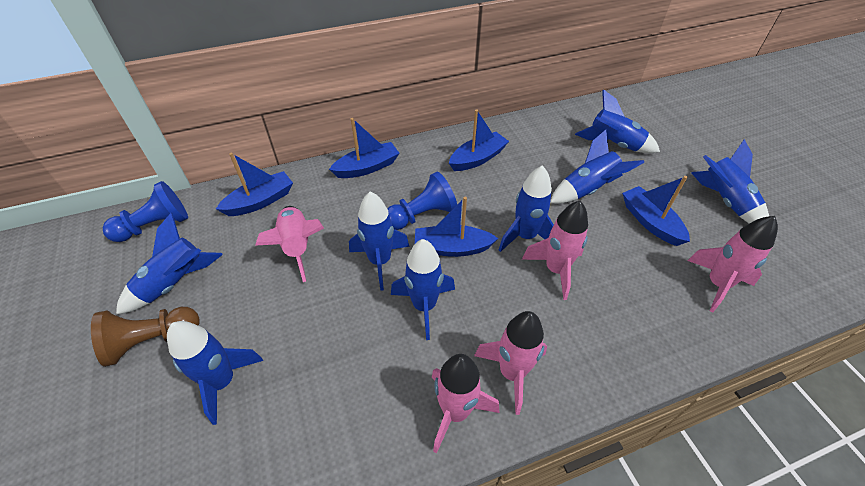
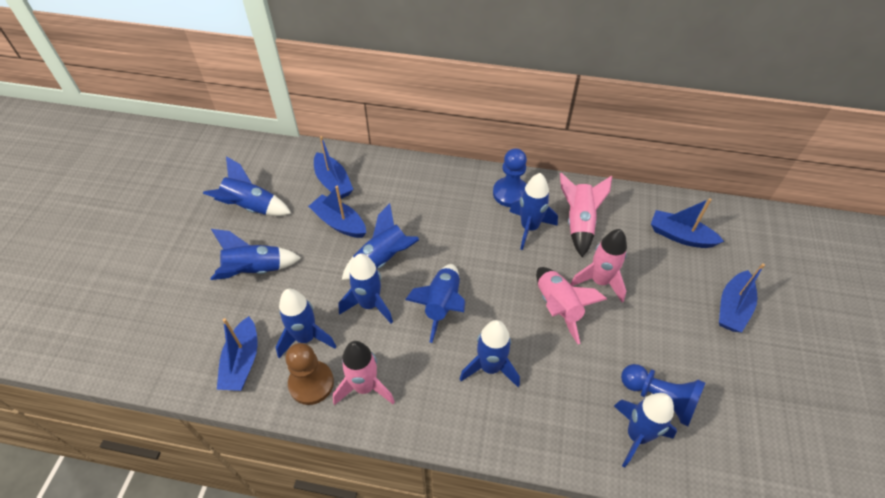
blue rocket: 8 -> 9
pink rocket: 5 -> 4

